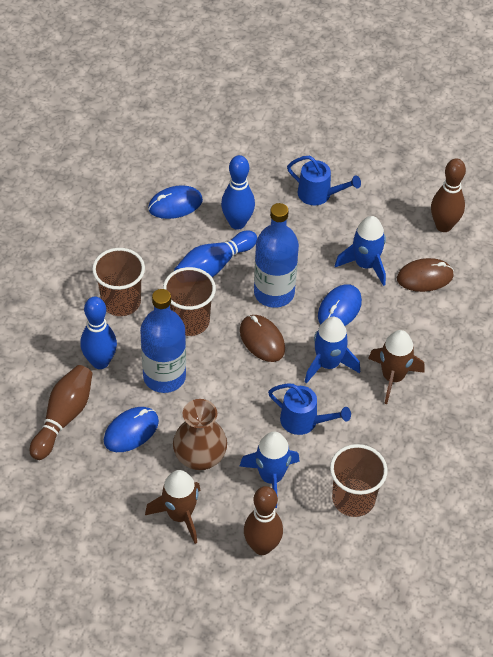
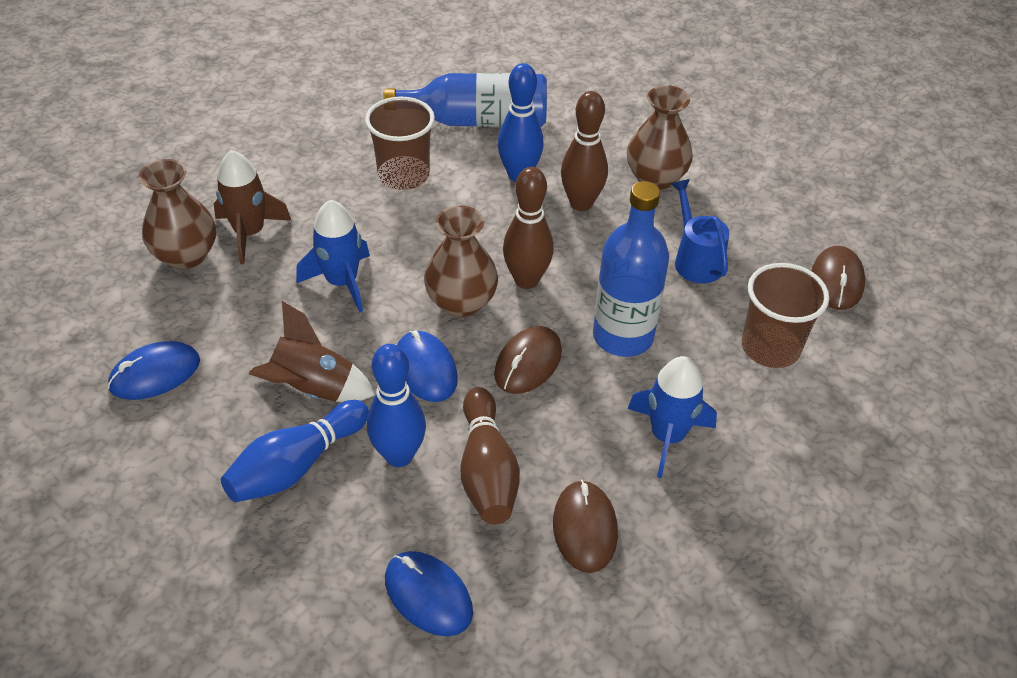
blue rocket: 3 -> 2
blue watering can: 2 -> 1
brown cup: 3 -> 2
brown mouse: 2 -> 3
brown vase: 1 -> 3

